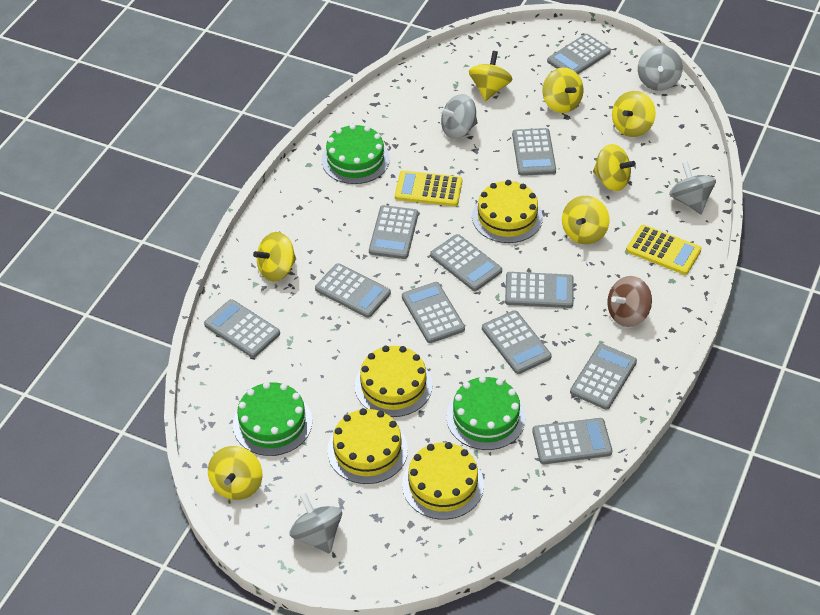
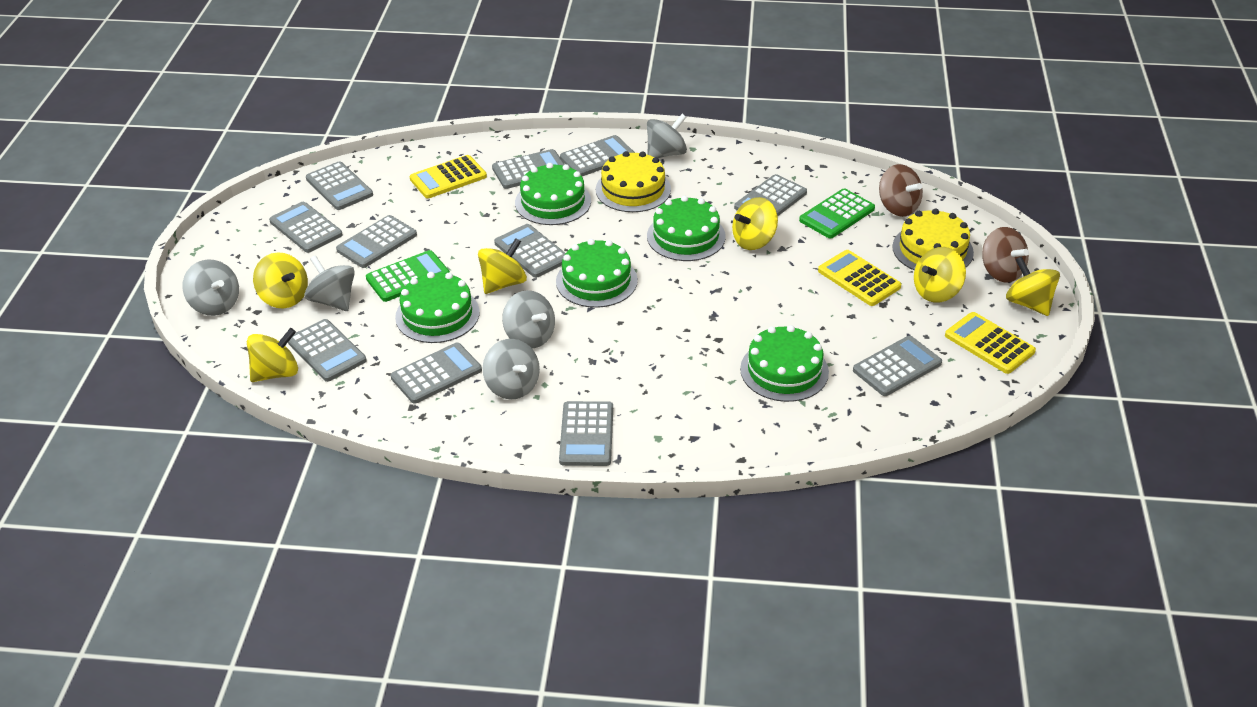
brown spinning top: 1 -> 2
green cake: 3 -> 5
green calculator: 0 -> 2
grey spinning top: 4 -> 5
yellow cake: 4 -> 2
yellow calculator: 2 -> 3
yellow spinning top: 7 -> 6

